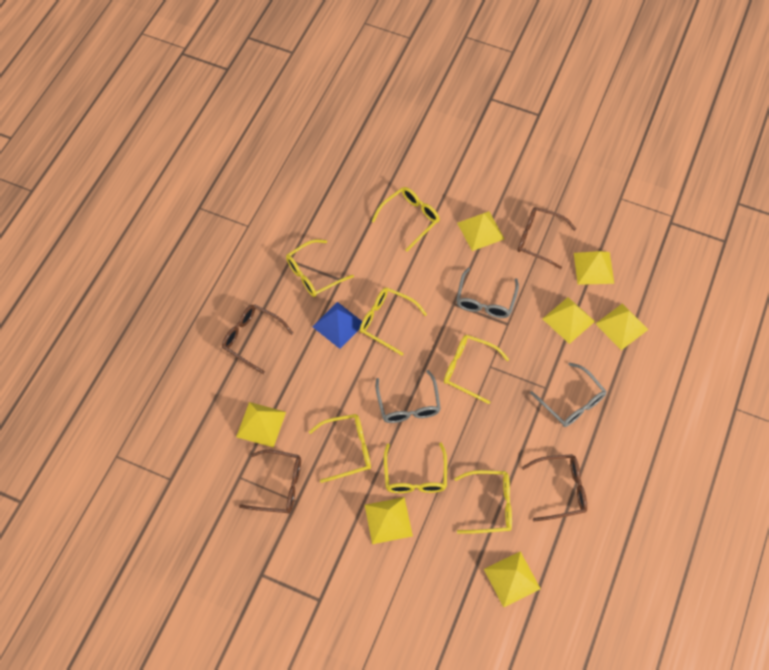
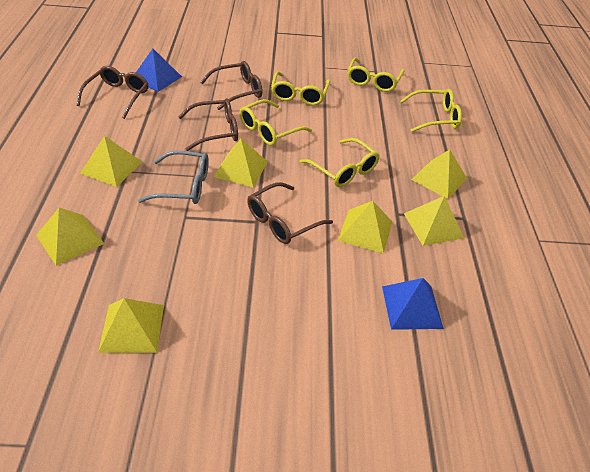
blue pyramid: 1 -> 2
grey glasses: 3 -> 1
yellow glasses: 7 -> 5

